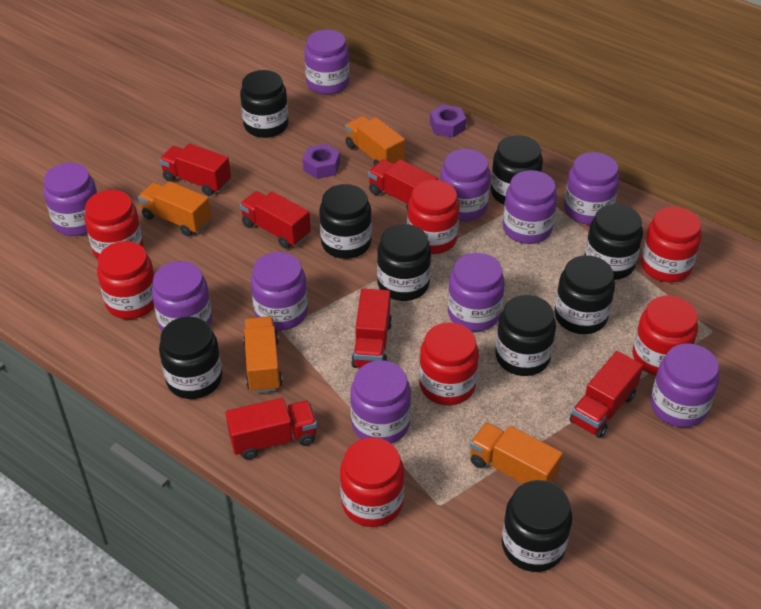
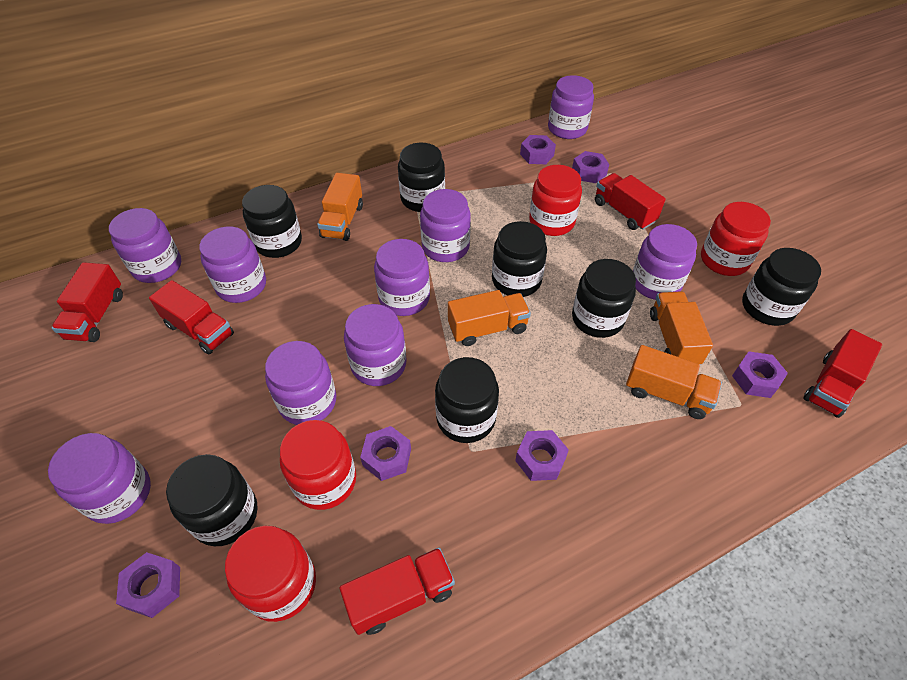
black jar: 9 -> 7
purple jar: 10 -> 9
purple nut: 2 -> 6
red jar: 7 -> 4
red truck: 6 -> 5

